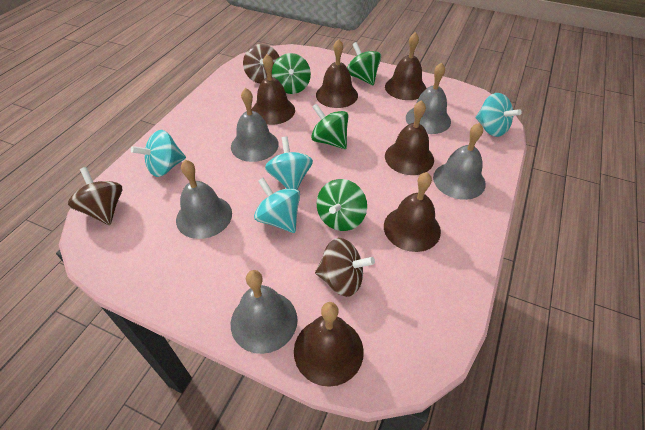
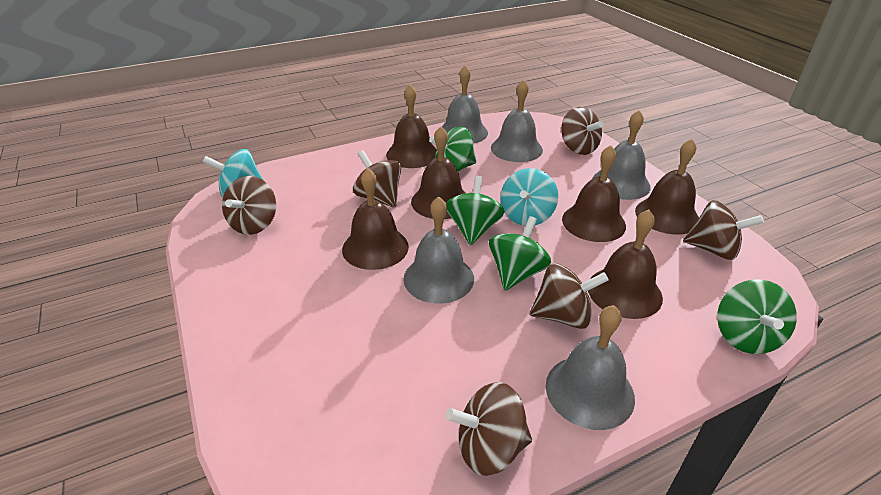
brown spinning top: 3 -> 6
turquoise spinning top: 4 -> 2

